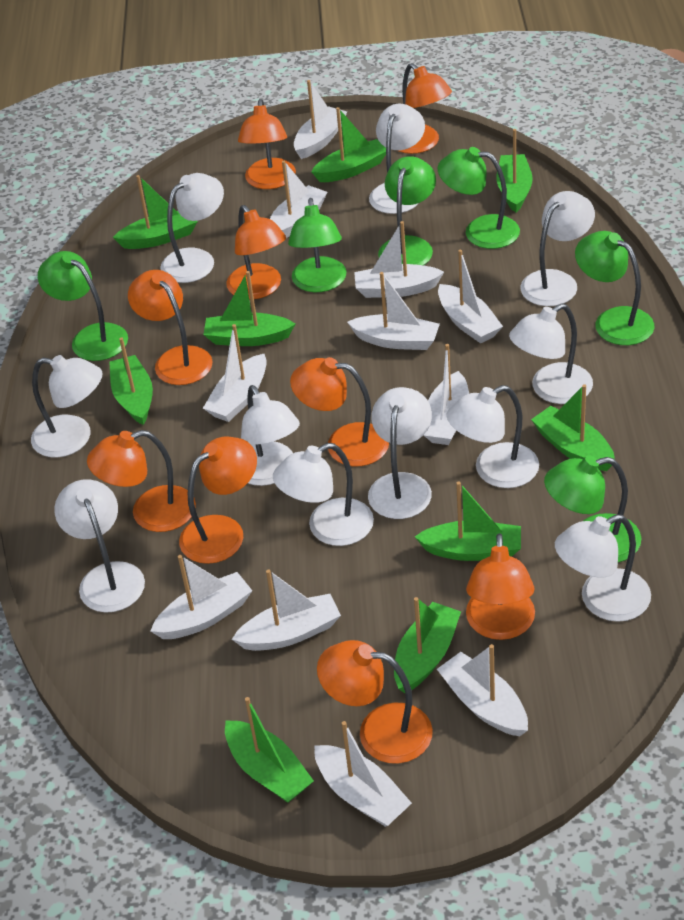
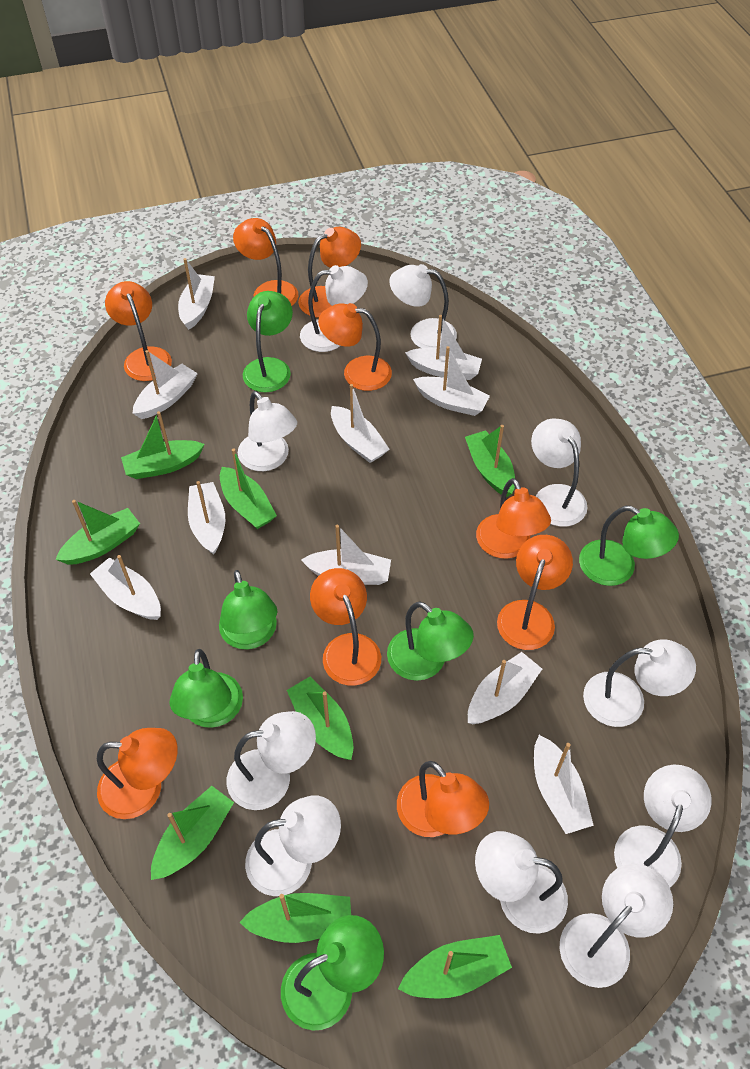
green boat: 9 -> 8
white boat: 11 -> 10
white lamp: 11 -> 10

